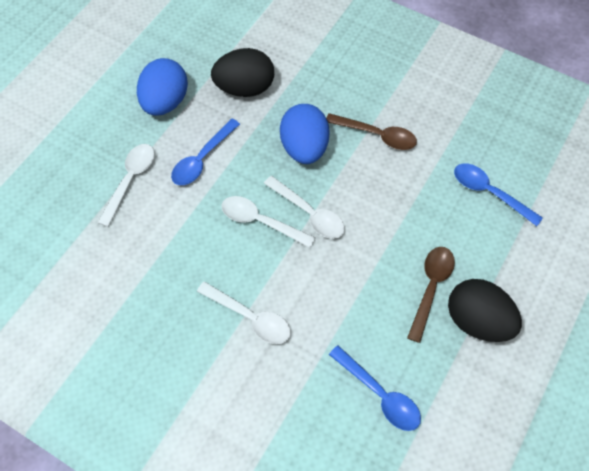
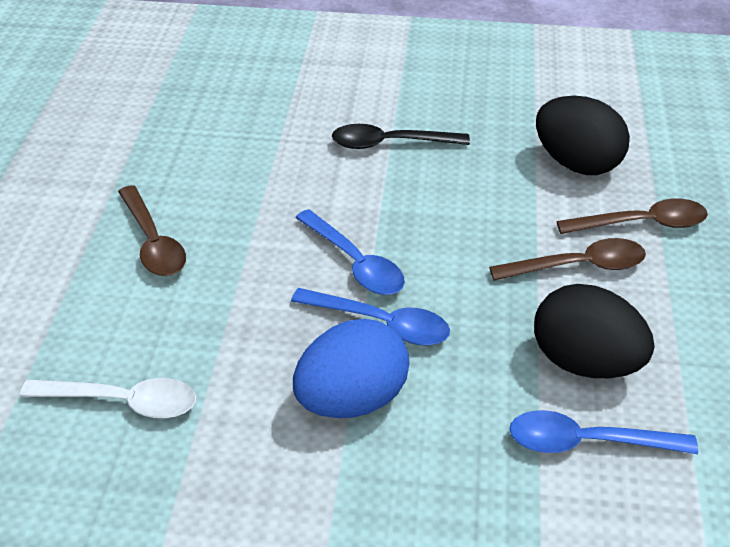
black spoon: 0 -> 1
blue egg: 2 -> 1
brown spoon: 2 -> 3
white spoon: 4 -> 1

